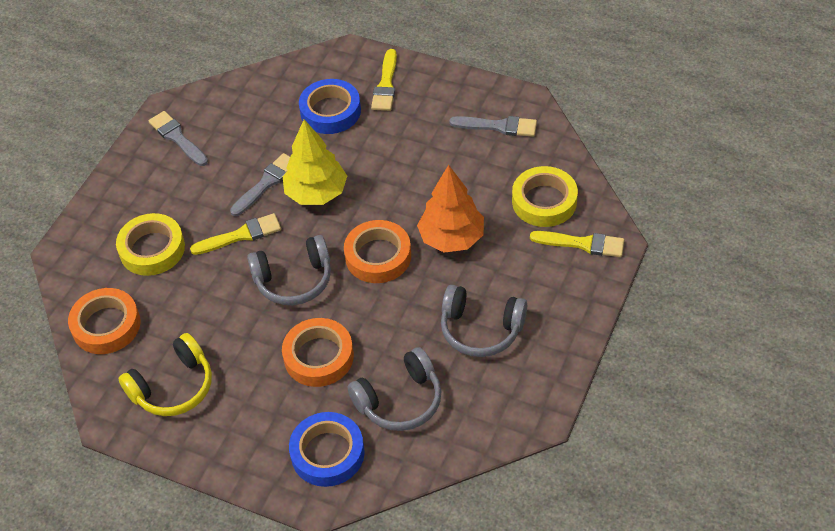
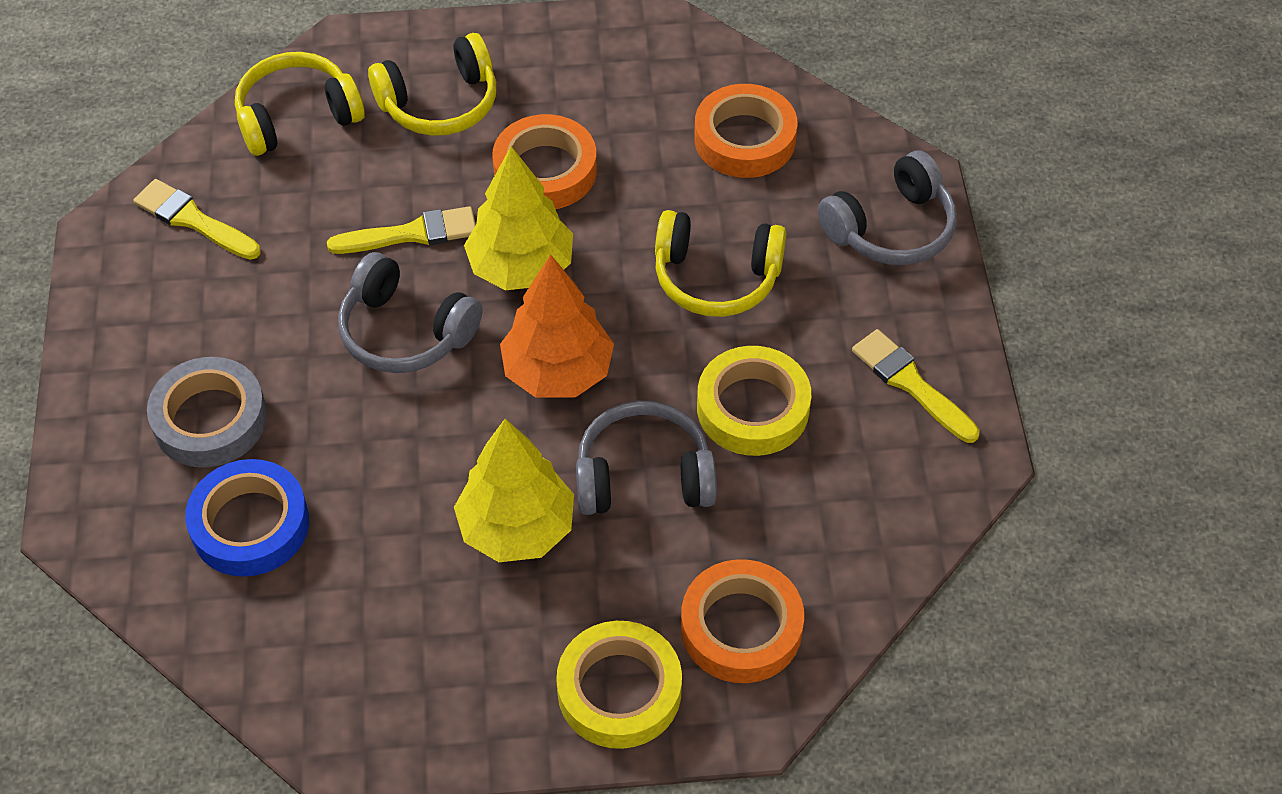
blue tape: 2 -> 1
grey brush: 3 -> 0
grey tape: 0 -> 1
yellow headphones: 1 -> 3
yellow tree: 1 -> 2

